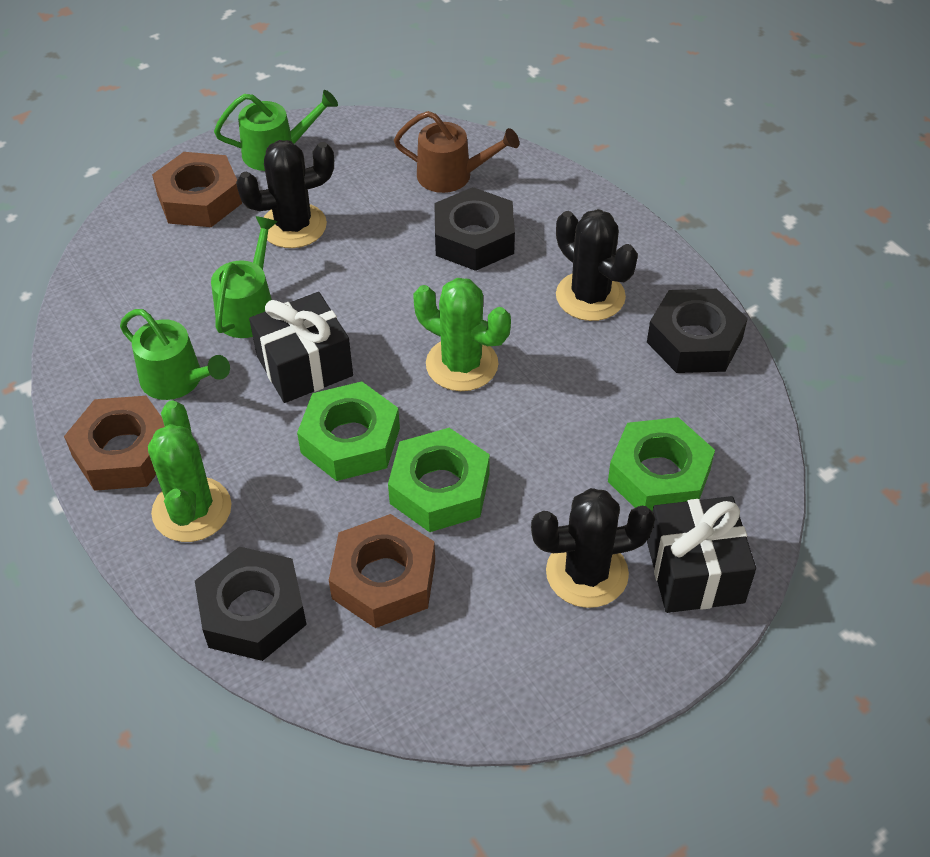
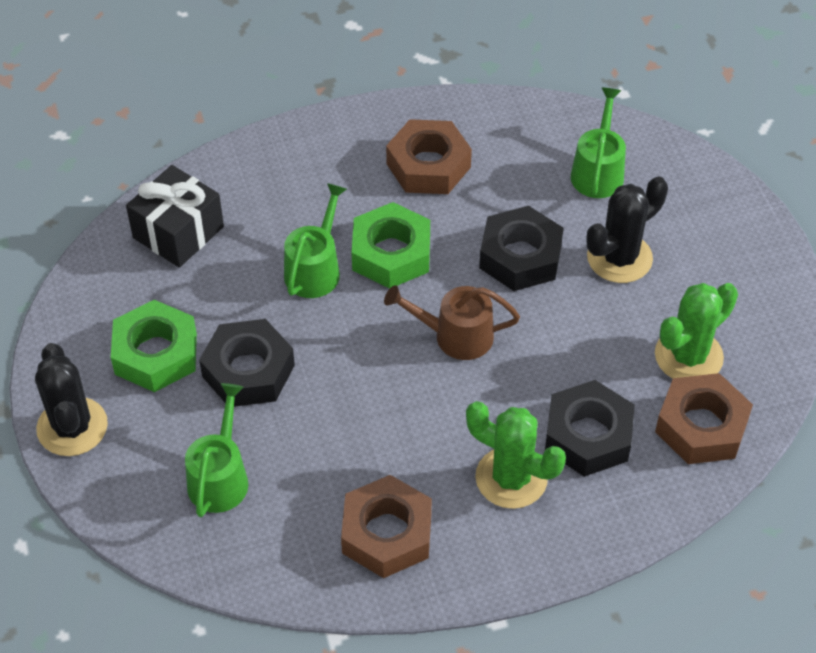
black cactus: 3 -> 2
black gift: 2 -> 1
green nut: 3 -> 2

